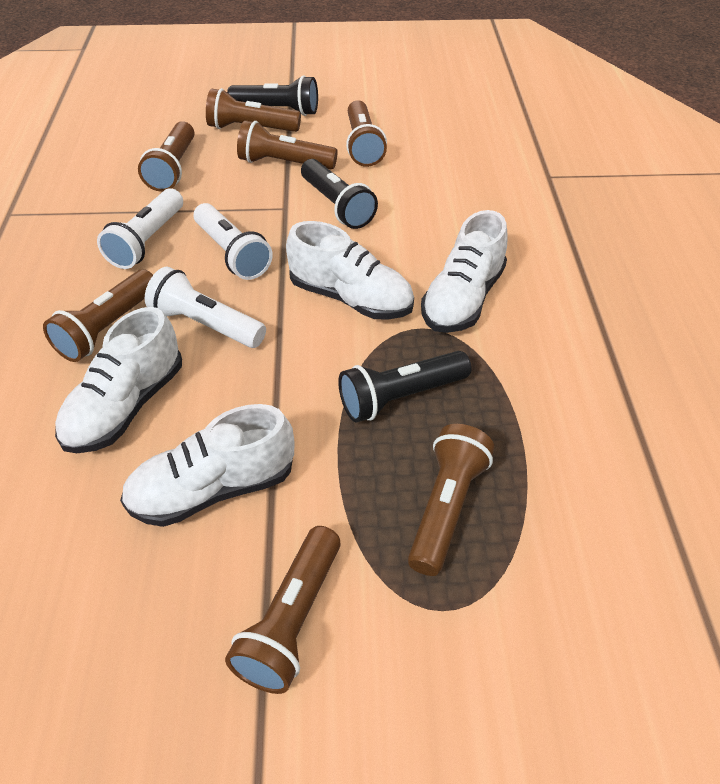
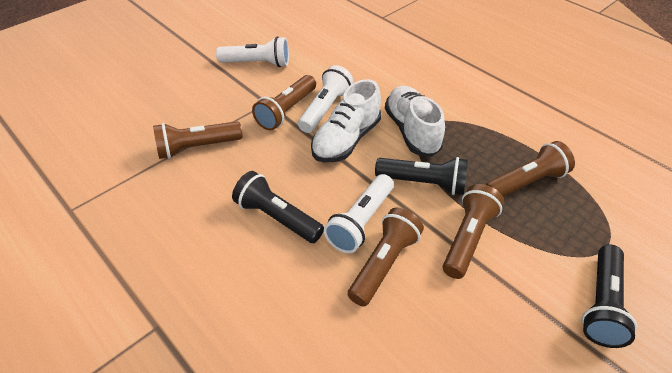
brown flashlight: 7 -> 5
white shoe: 4 -> 2

